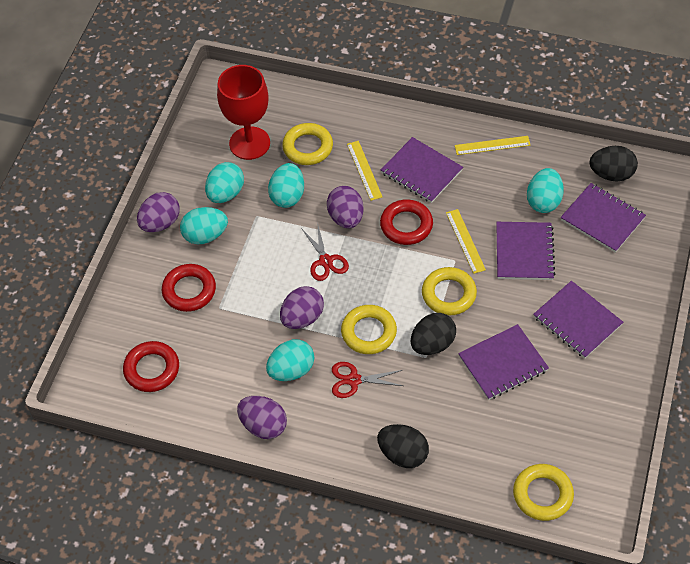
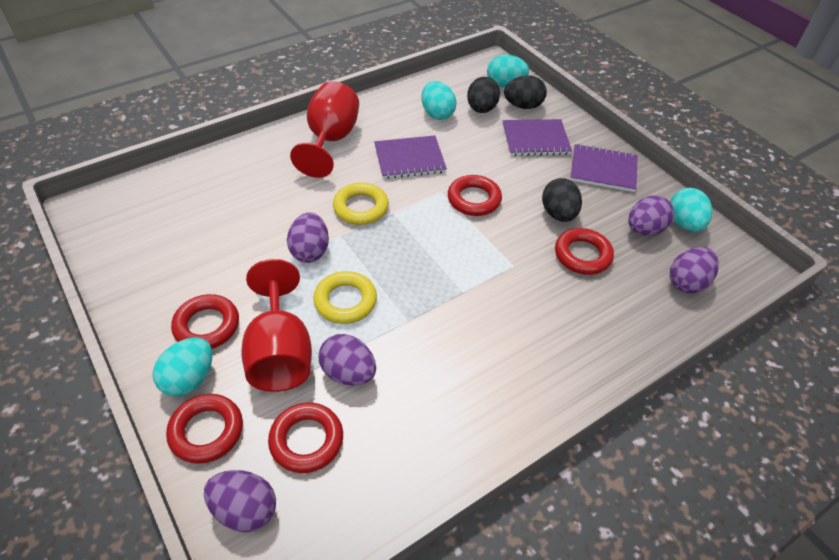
purple egg: 4 -> 5
purple notebook: 5 -> 3
red goblet: 1 -> 2
red ring: 3 -> 5
red scissors: 2 -> 0
turquoise egg: 5 -> 4
yellow ring: 4 -> 2
yellow ruler: 3 -> 0

